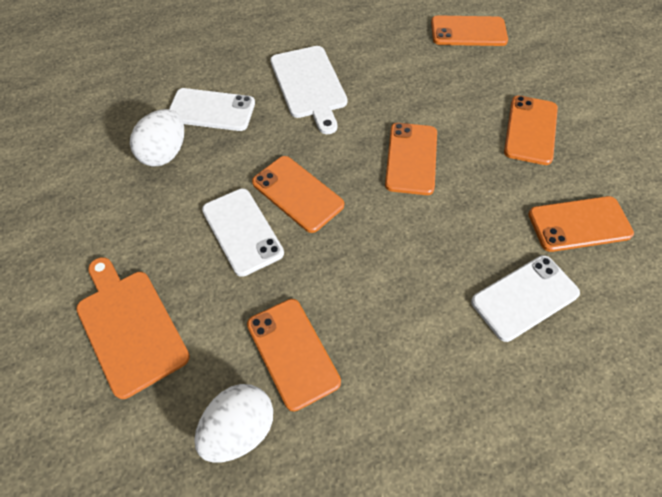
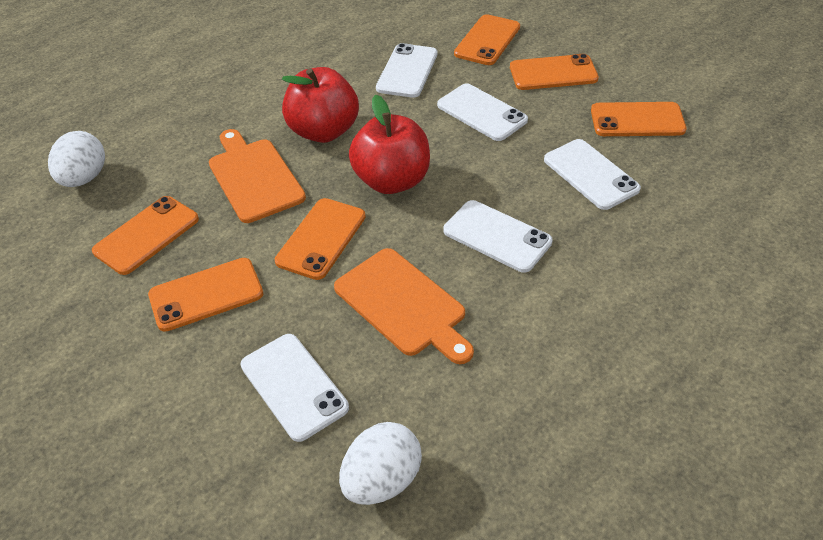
orange cutting board: 1 -> 2
red apple: 0 -> 2
white cutting board: 1 -> 0
white phone: 3 -> 5

